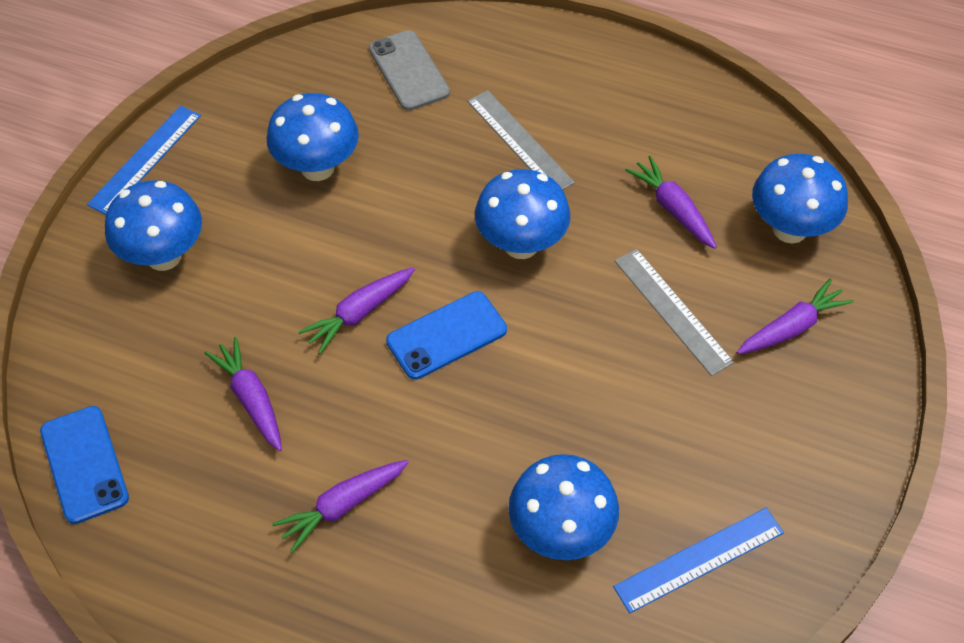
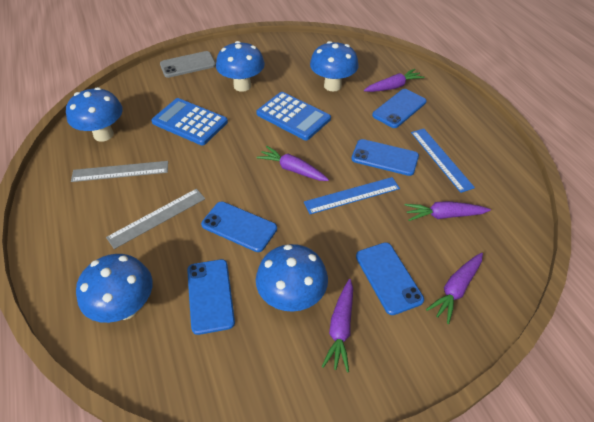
blue calculator: 0 -> 2
blue phone: 2 -> 5

